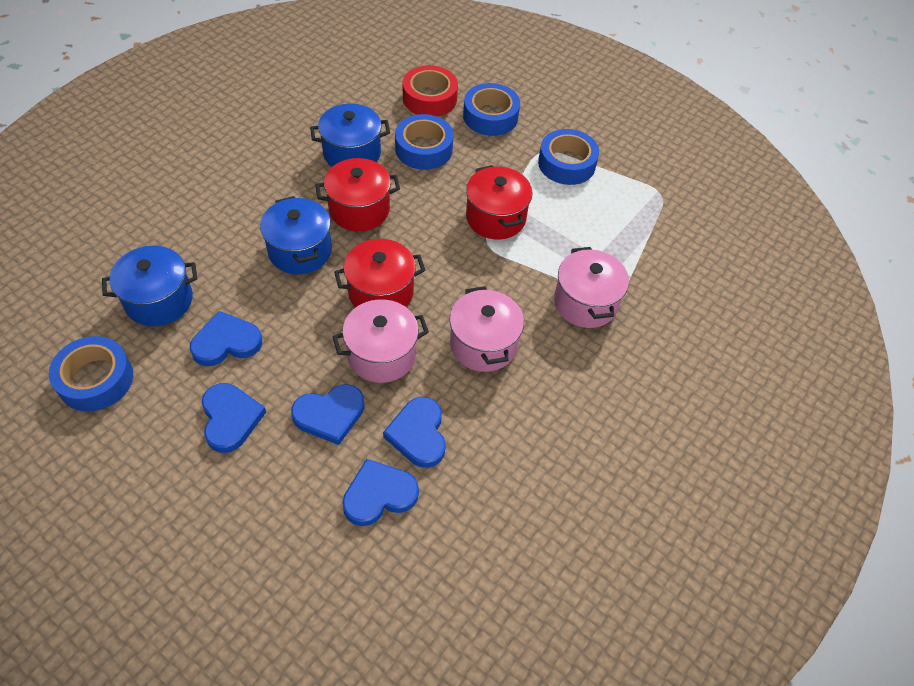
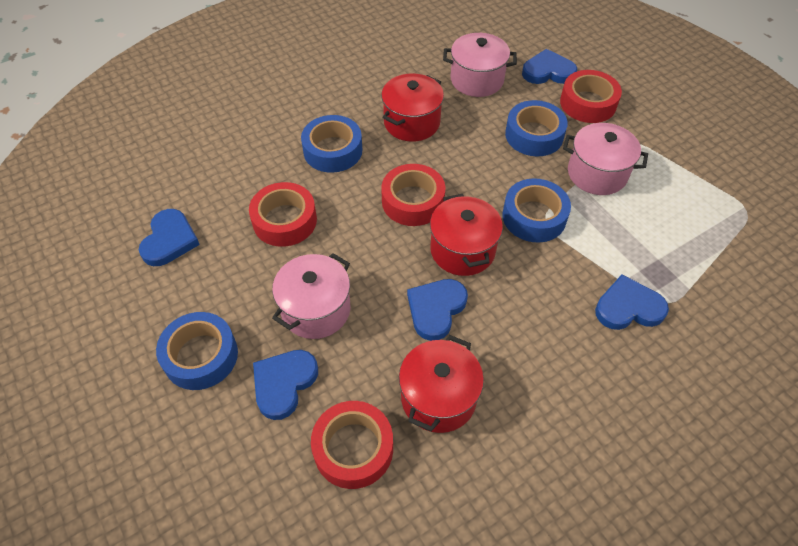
blue pot: 3 -> 0
red tape: 1 -> 4

